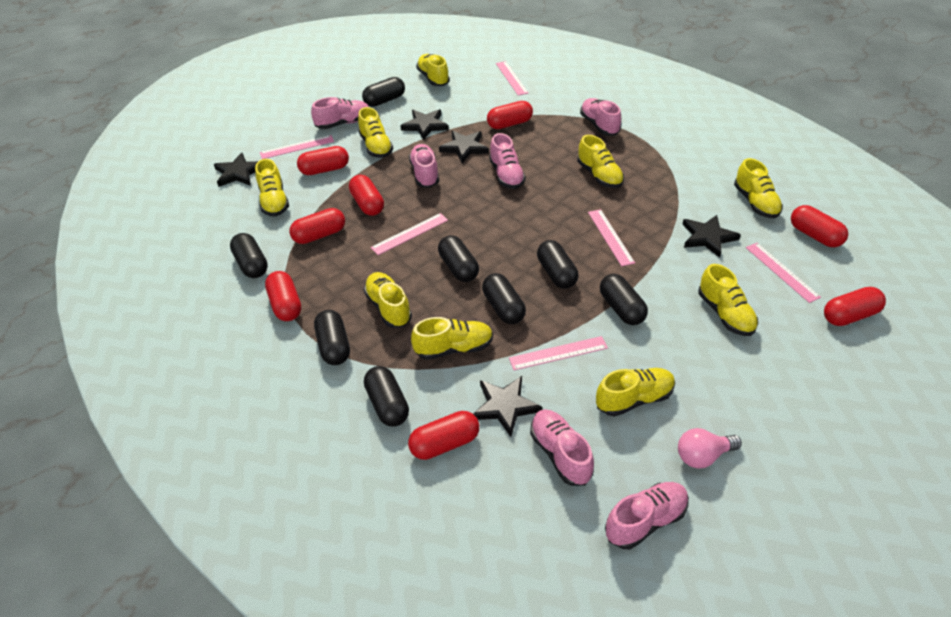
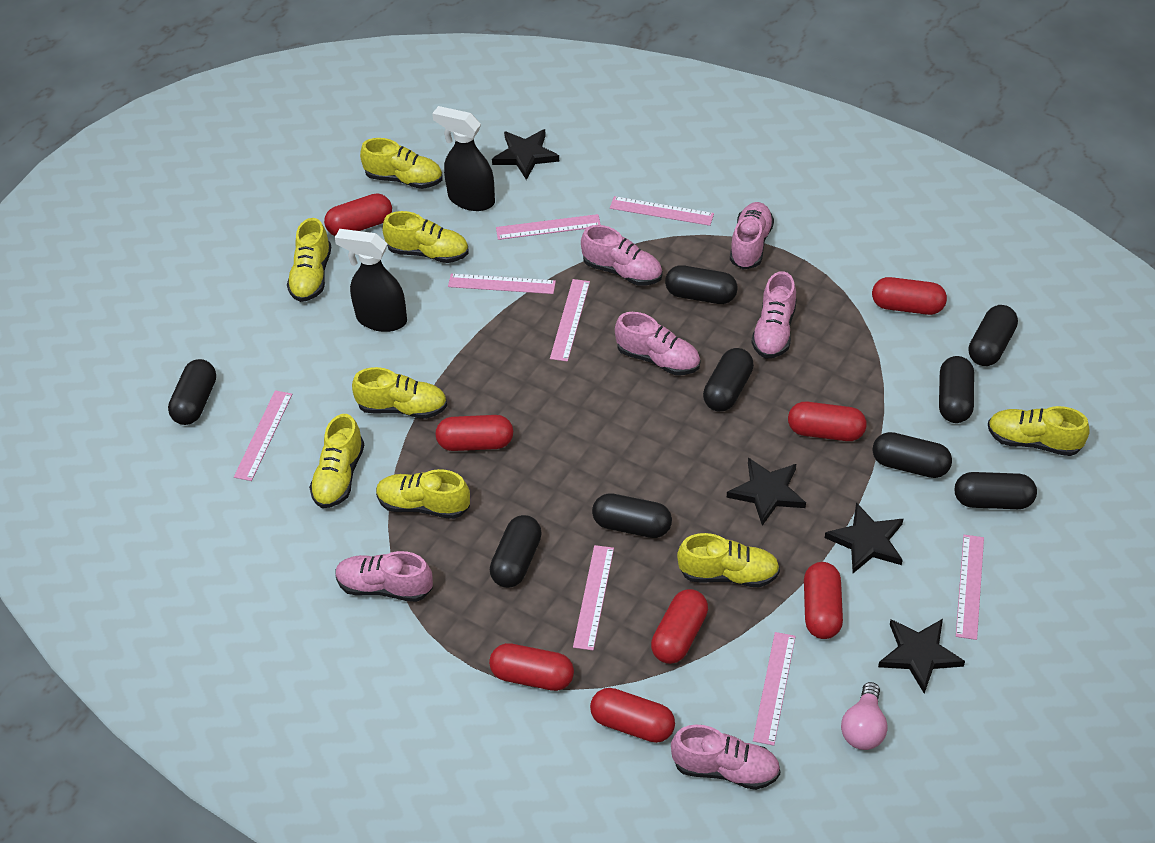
black capsule: 8 -> 9
black spray bottle: 0 -> 2
black star: 5 -> 4
pink ruler: 6 -> 8
yellow shoe: 9 -> 8

